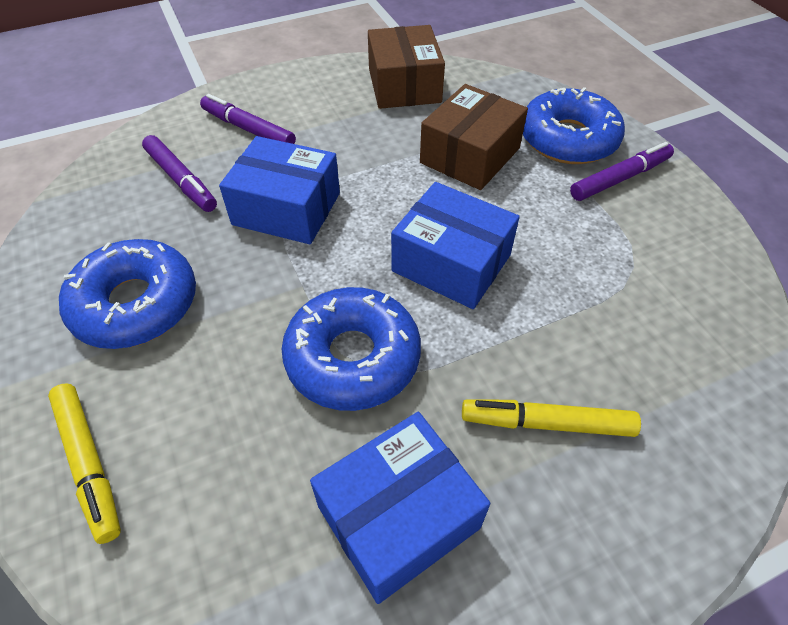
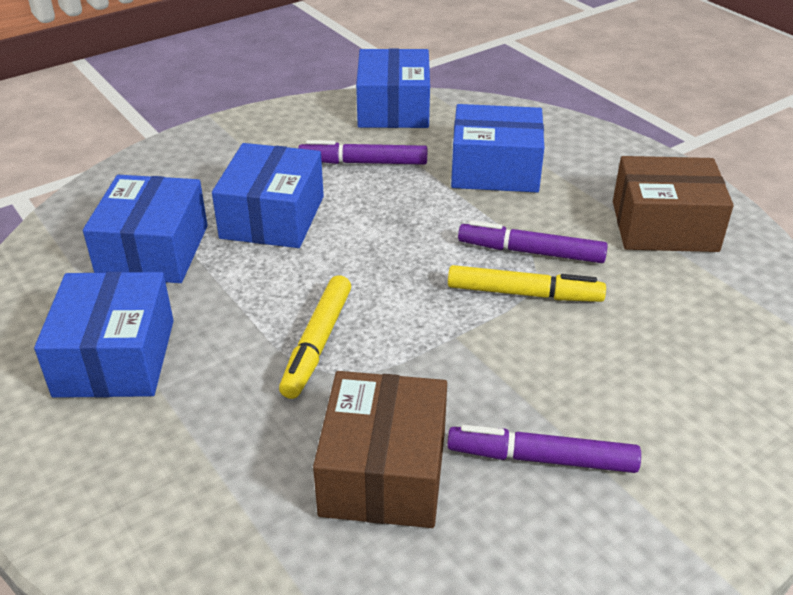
blue box: 3 -> 5
blue donut: 3 -> 0

